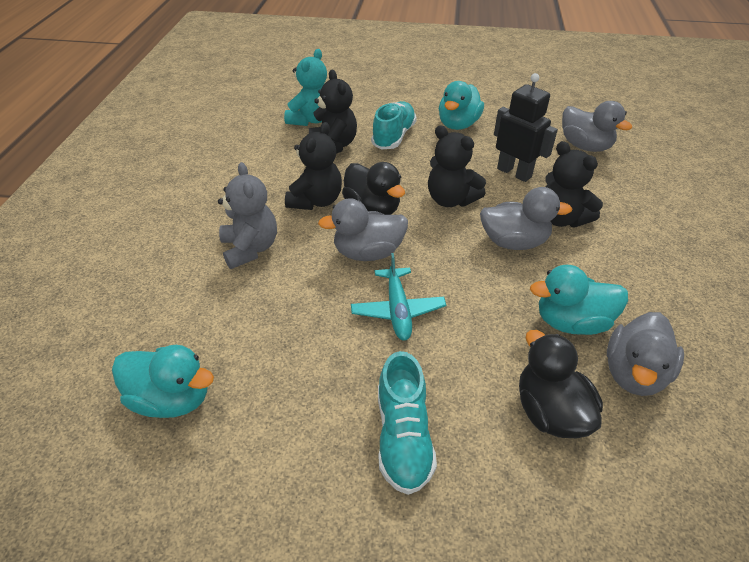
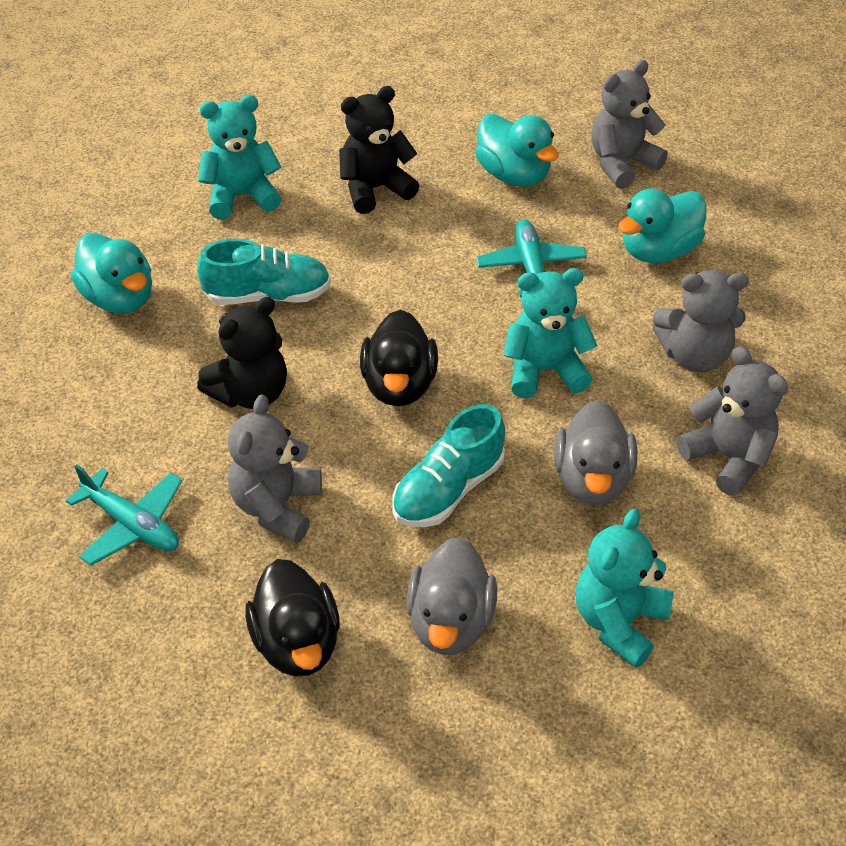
black robot: 1 -> 0
black teddy bear: 4 -> 2
grey duck: 4 -> 2
grey teddy bear: 1 -> 4
turquoise plane: 1 -> 2
turquoise teddy bear: 1 -> 3

